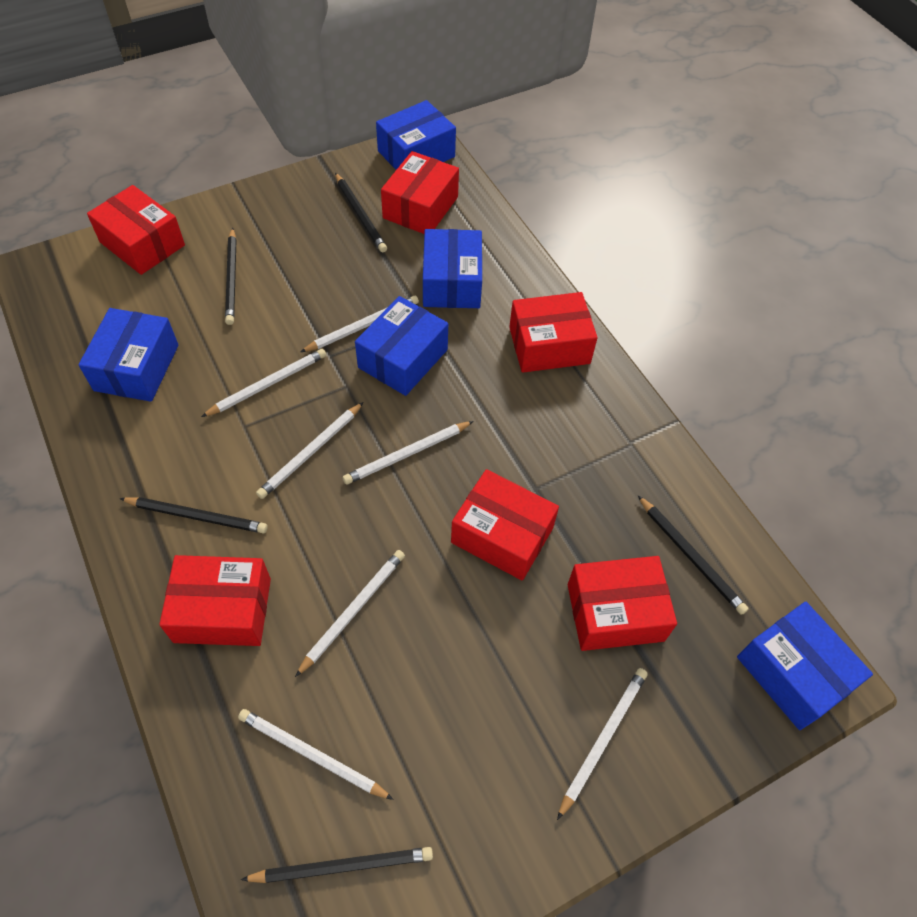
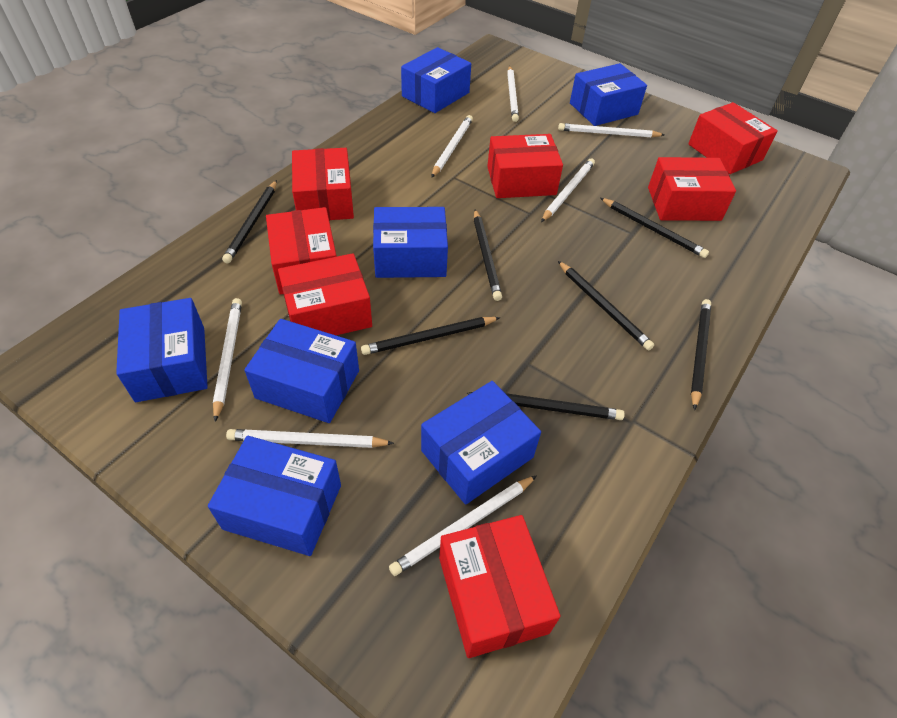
black pencil: 5 -> 7
blue box: 5 -> 7
red box: 6 -> 7

